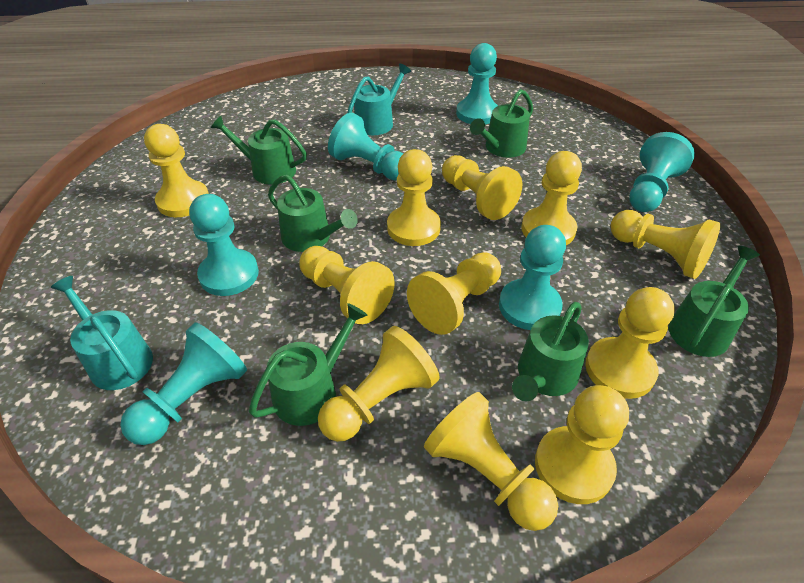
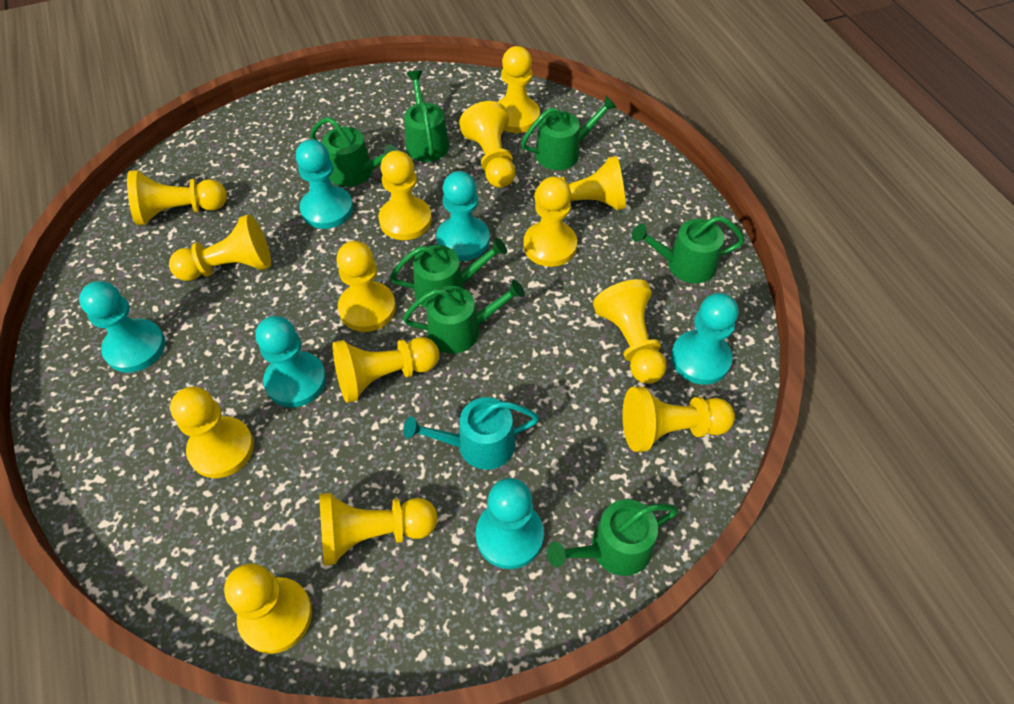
green watering can: 6 -> 7
turquoise watering can: 2 -> 1
yellow pawn: 11 -> 14

